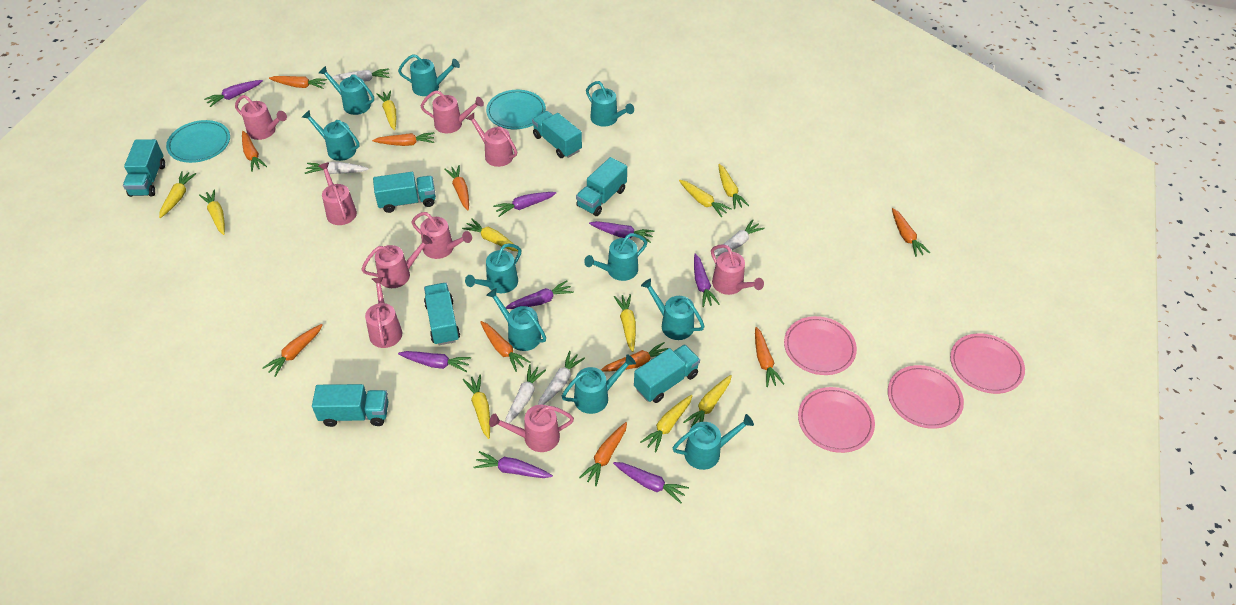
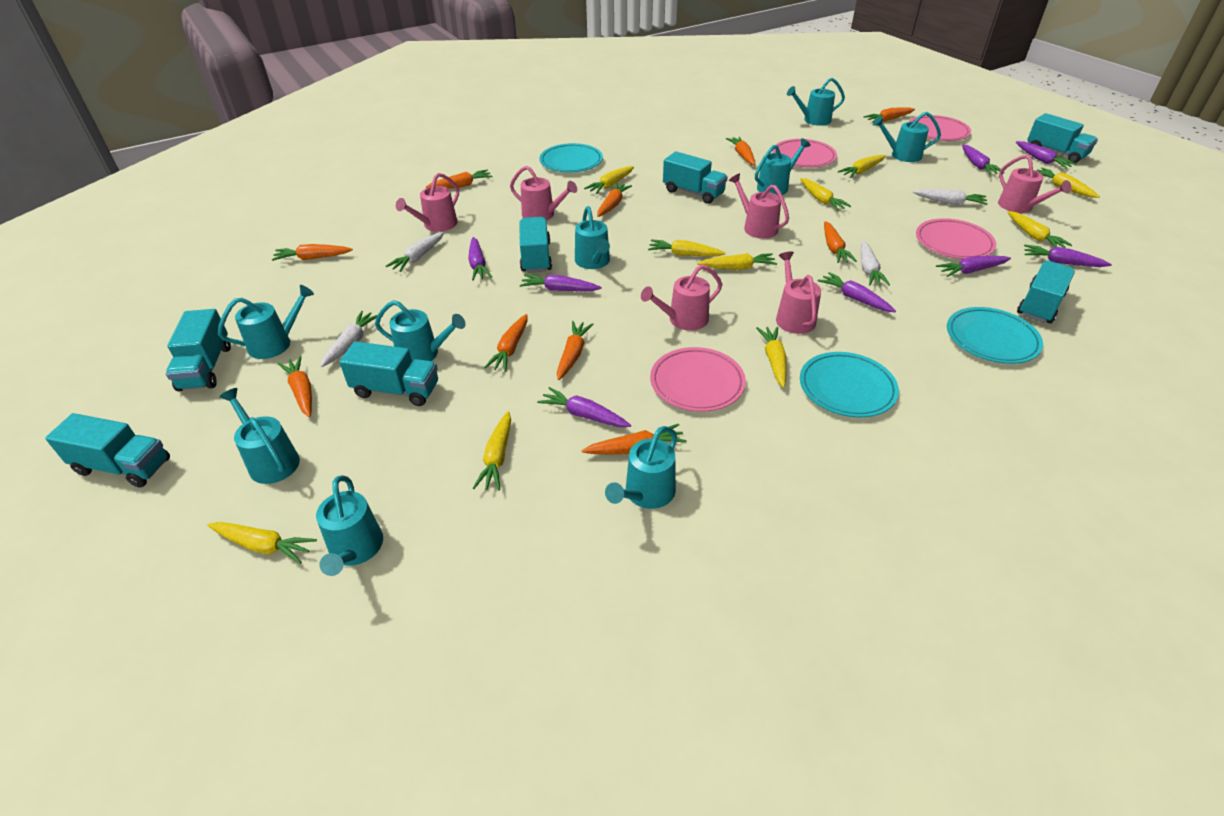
pink watering can: 9 -> 6
turquoise plate: 2 -> 3
turquoise watering can: 10 -> 9
white carrot: 5 -> 4

